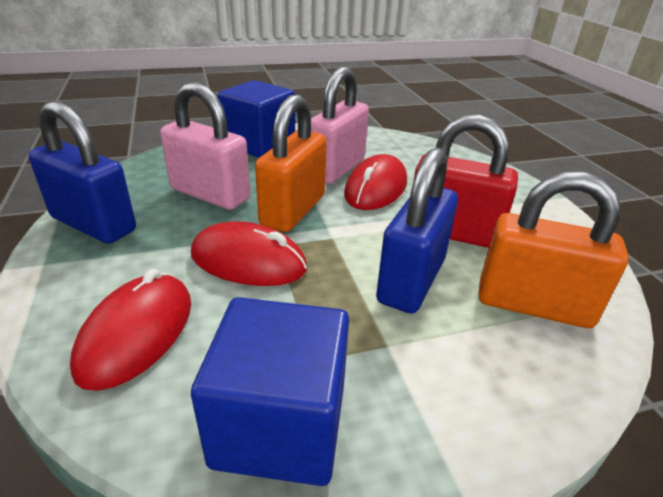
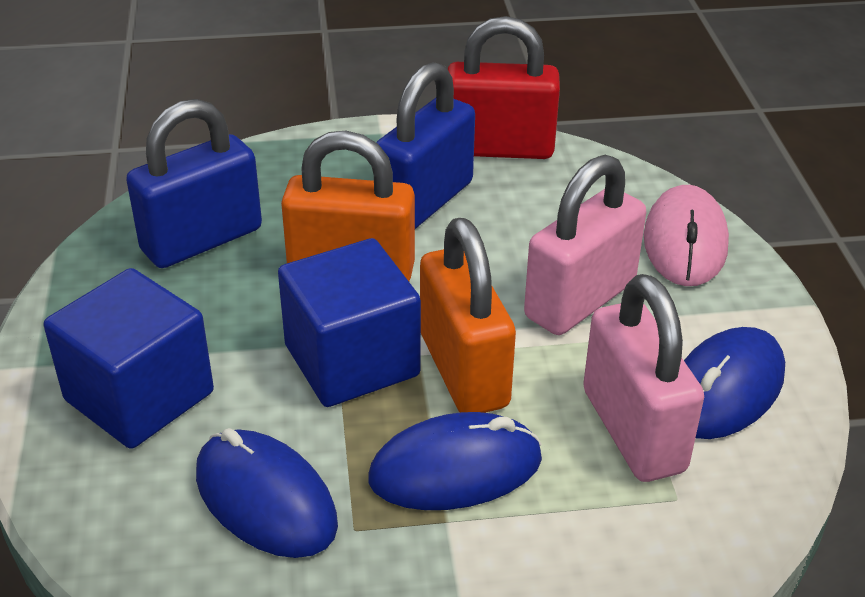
blue mouse: 0 -> 3
pink mouse: 0 -> 1
red mouse: 3 -> 0

